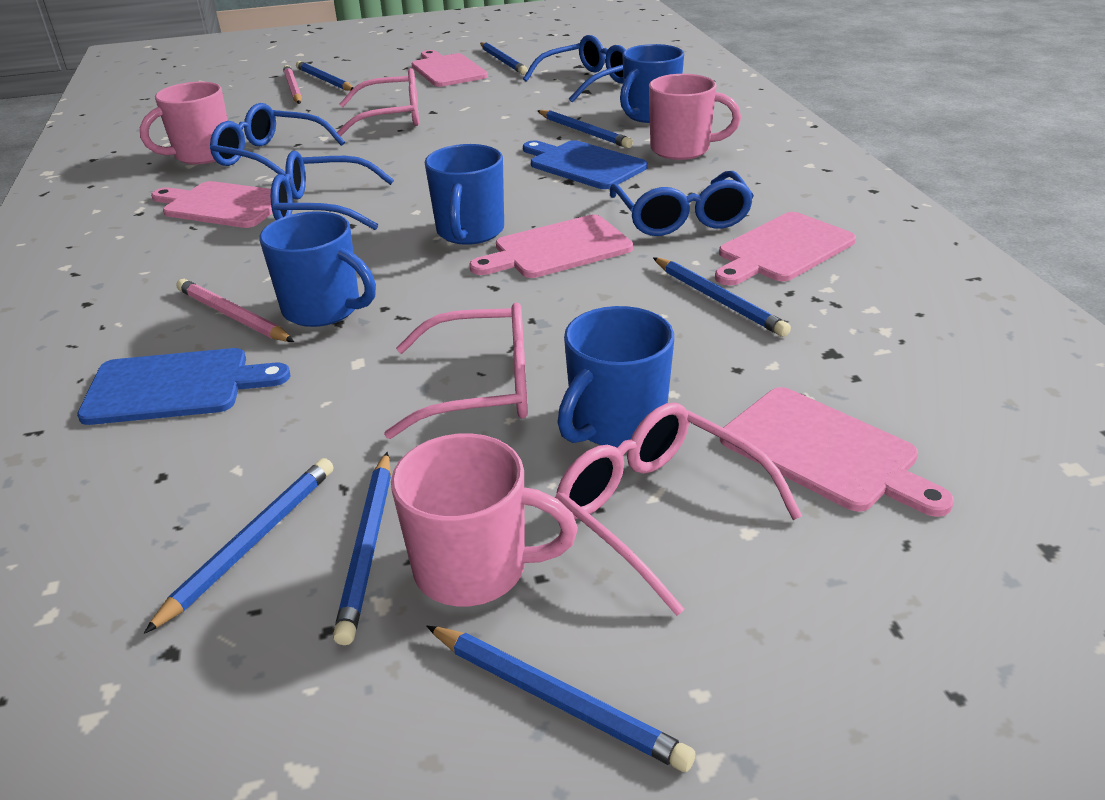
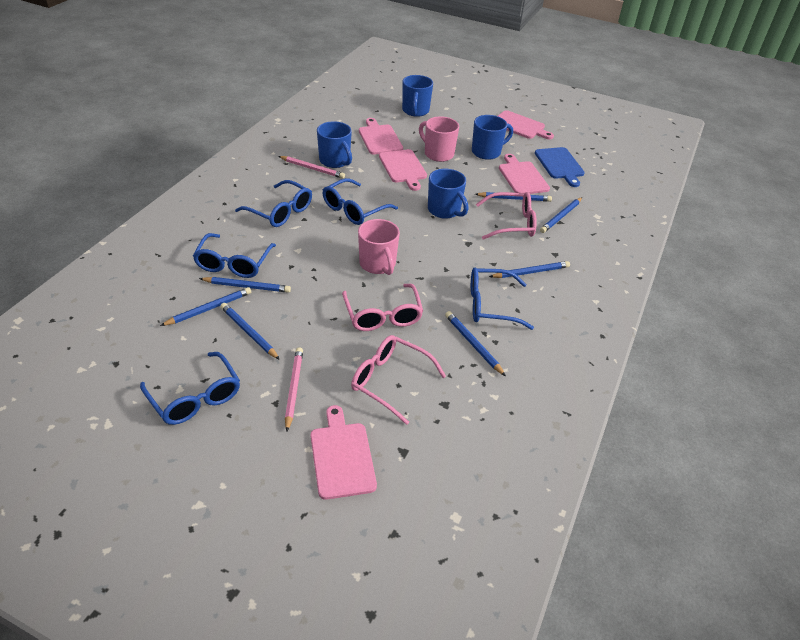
blue cutting board: 2 -> 1
blue glasses: 4 -> 5
pink mug: 3 -> 2

